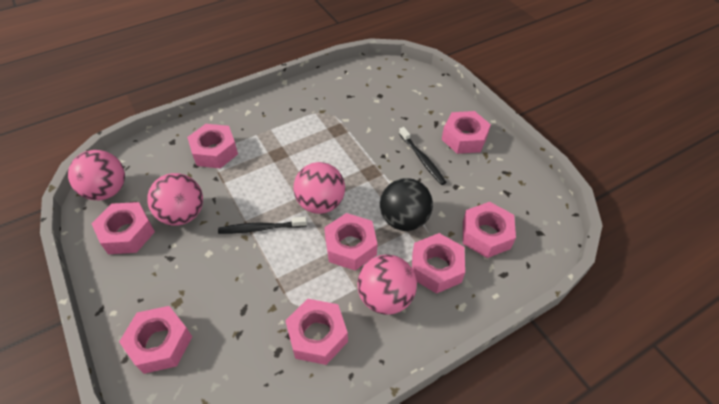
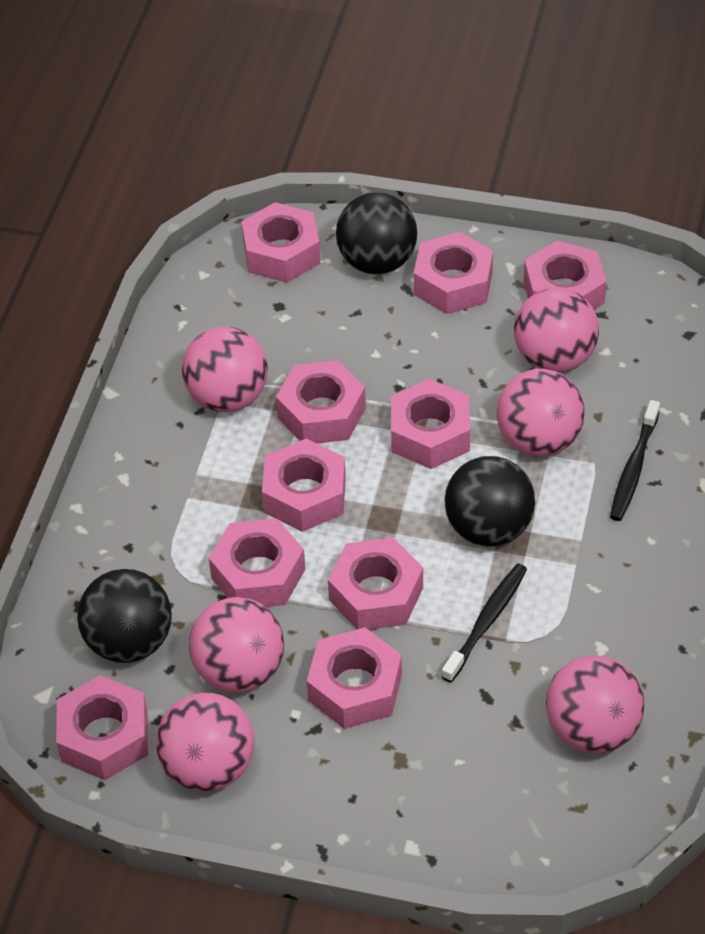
black ball: 1 -> 3
pink ball: 4 -> 6
pink nut: 8 -> 10

